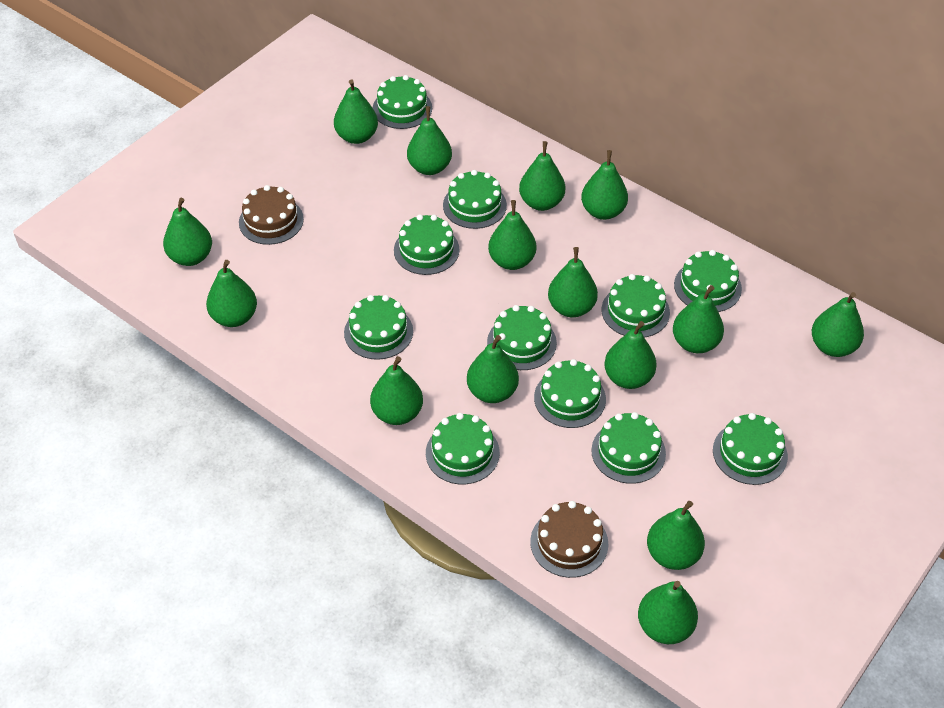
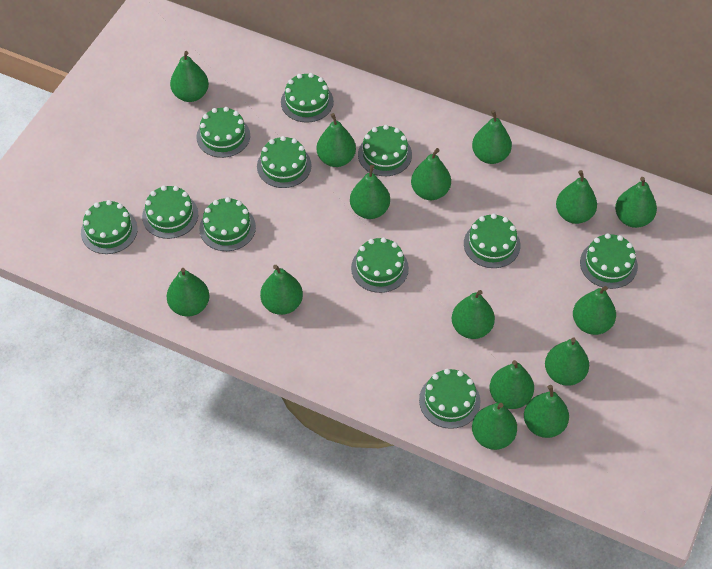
brown cake: 2 -> 0

